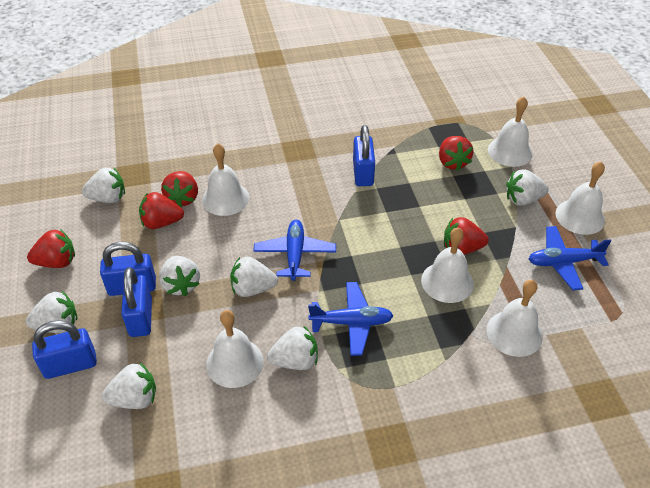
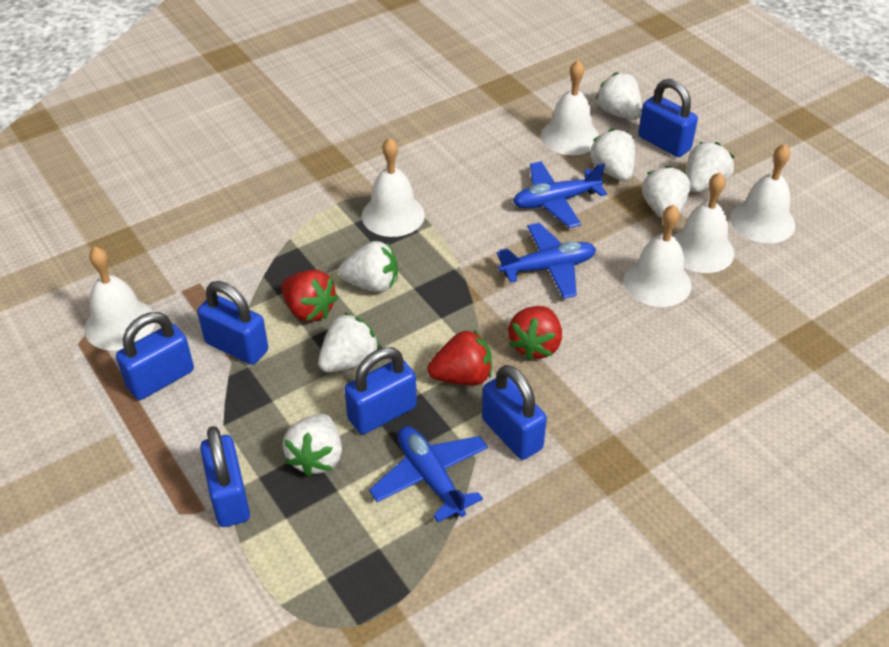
blue padlock: 4 -> 6
red strawberry: 5 -> 3

